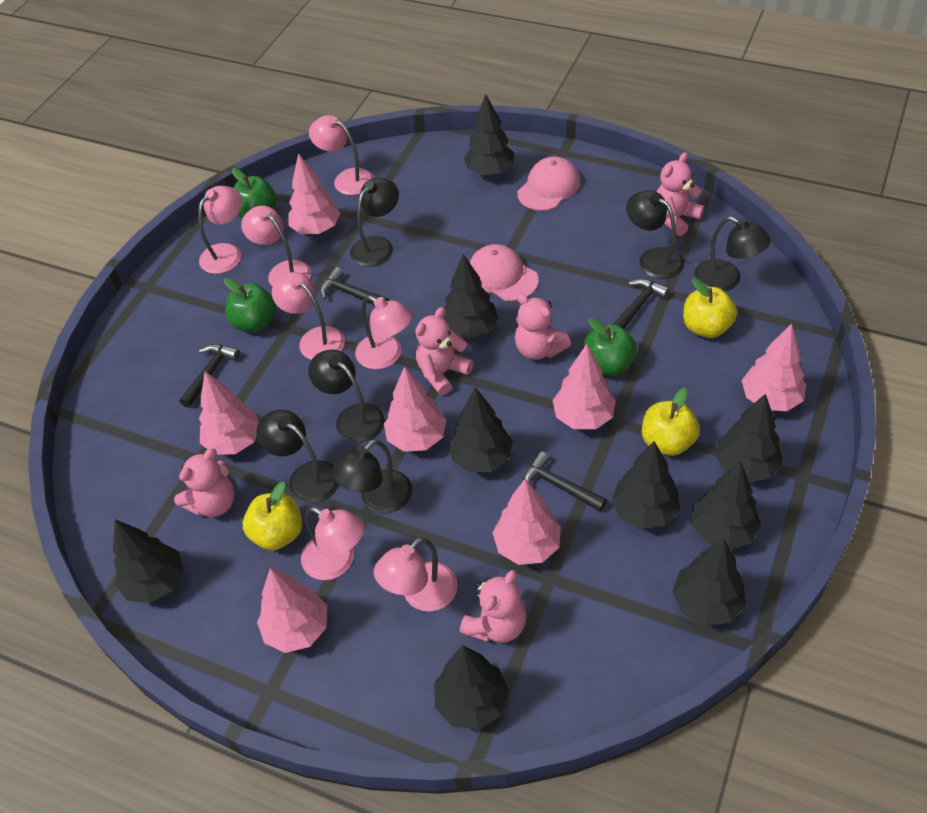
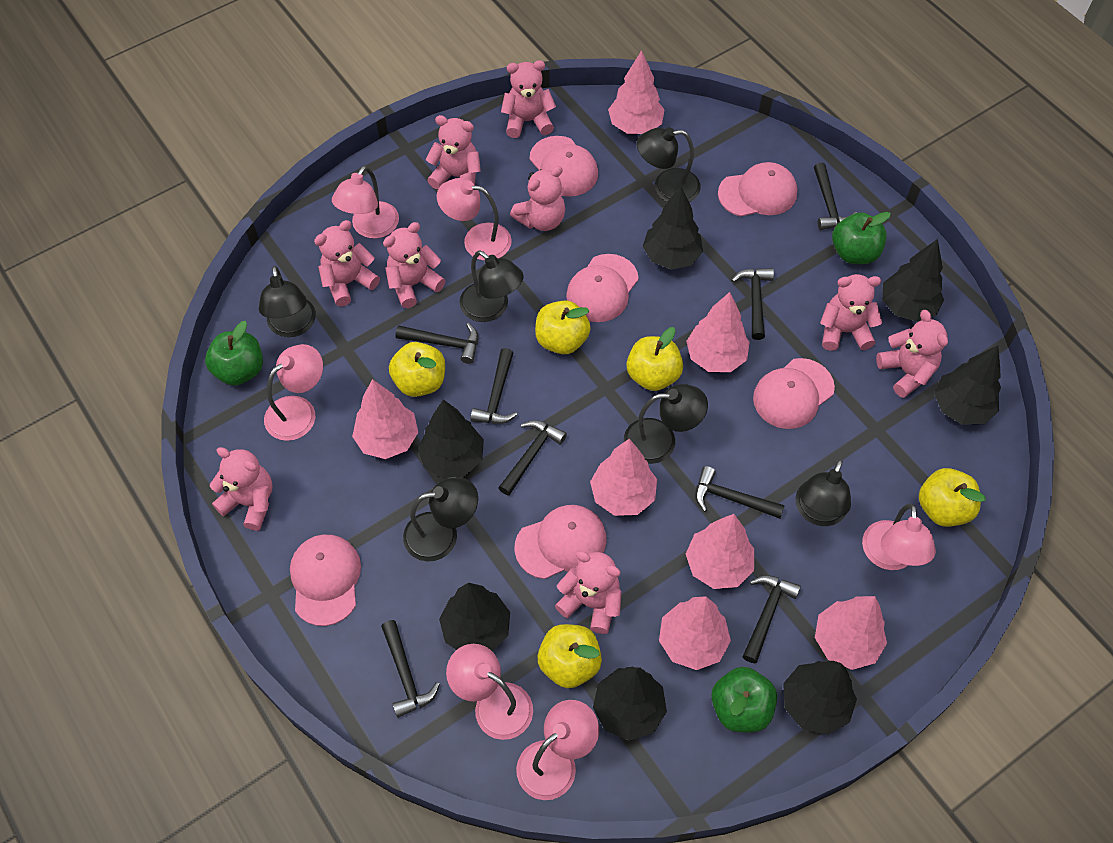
black hammer: 4 -> 8
black tree: 9 -> 7
pink cap: 2 -> 6
pink lamp: 7 -> 6
pink teddy bear: 5 -> 9
yellow apple: 3 -> 5

